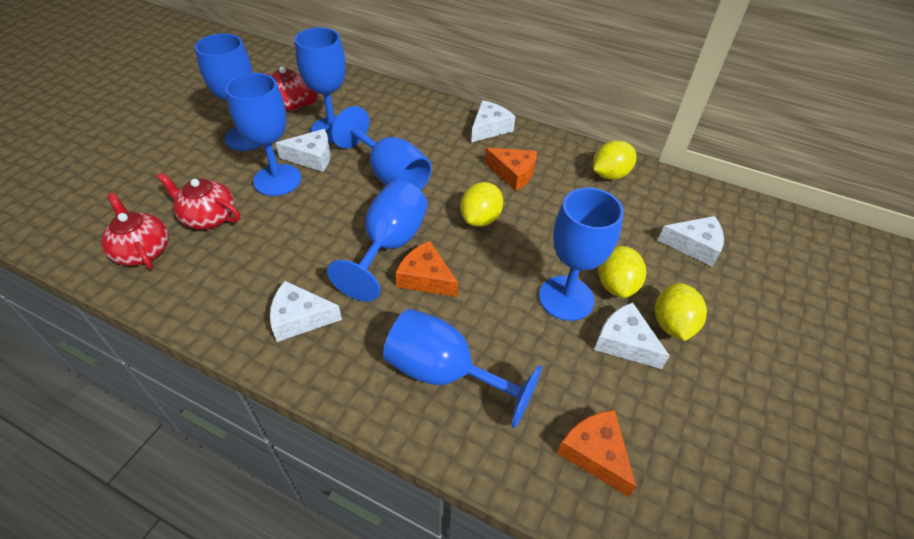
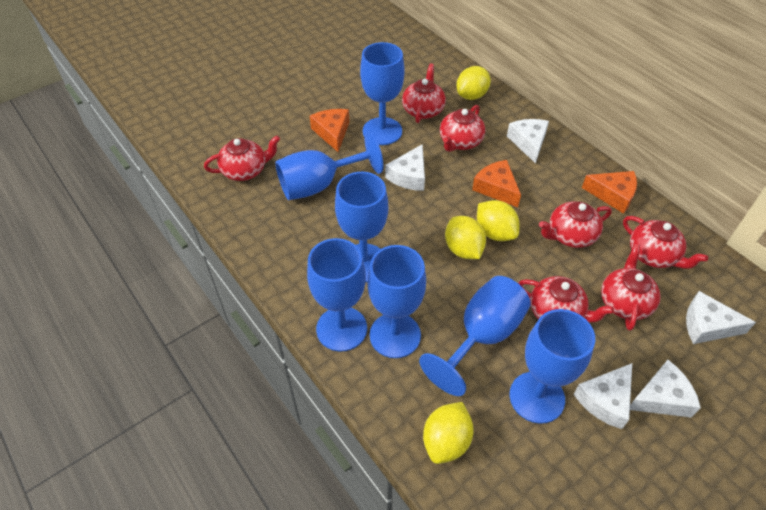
red teapot: 3 -> 7

